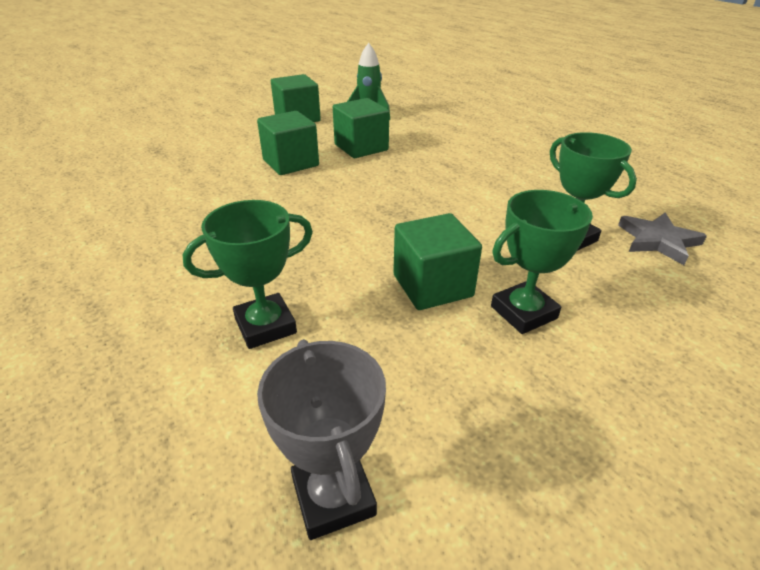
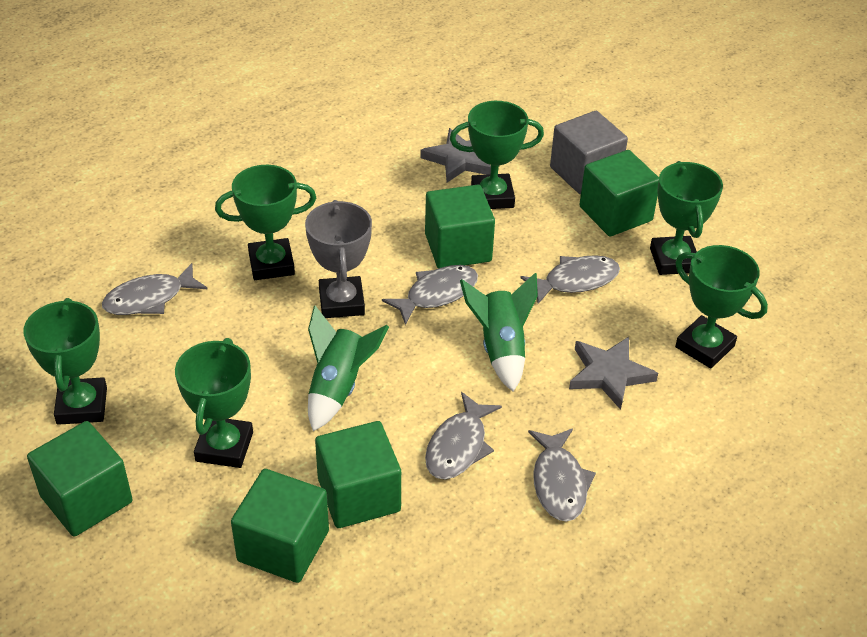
green cube: 4 -> 5
green rocket: 1 -> 2
green trophy: 3 -> 6
grey cube: 0 -> 1
grey fish: 0 -> 5
grey star: 1 -> 2

